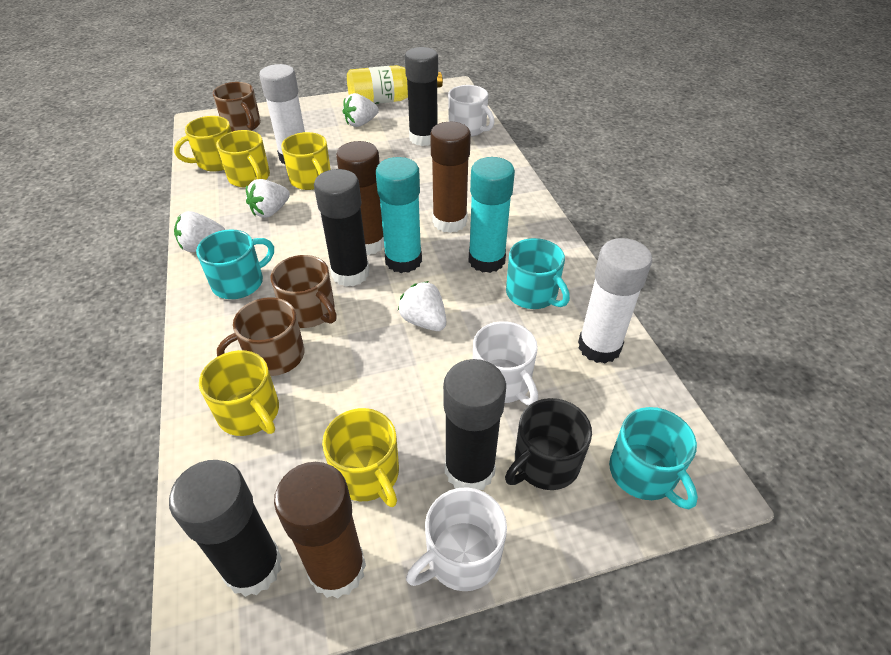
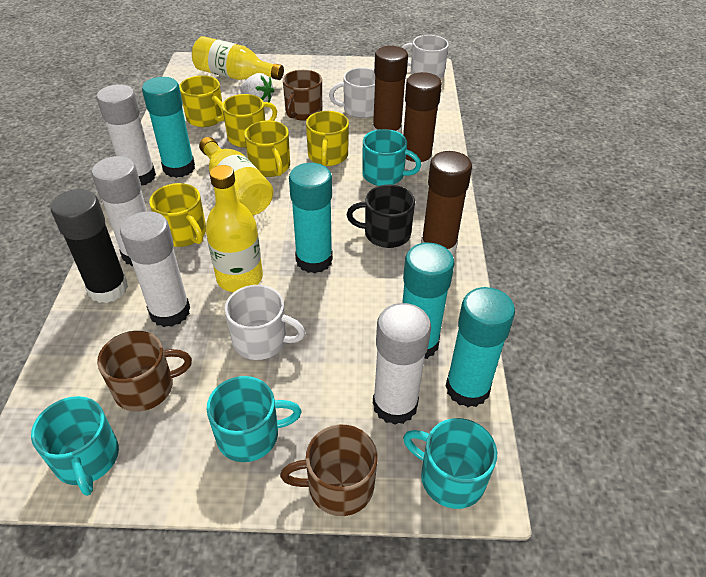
black glue stick: 4 -> 1
turquoise glue stick: 2 -> 4
turquoise mug: 3 -> 4
white glue stick: 2 -> 4
white strawberry: 4 -> 1
yellow bottle: 1 -> 3

